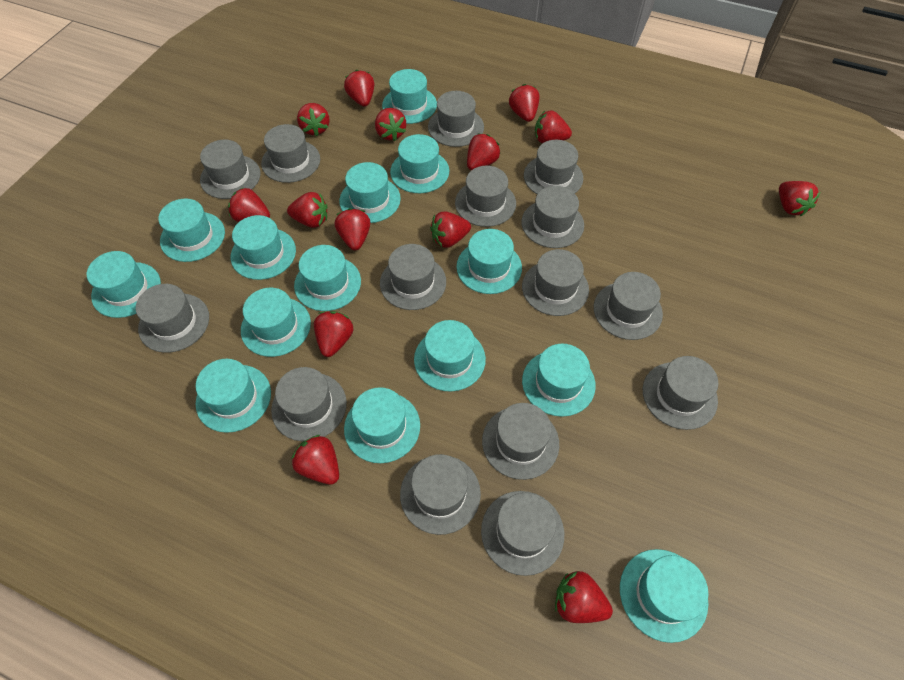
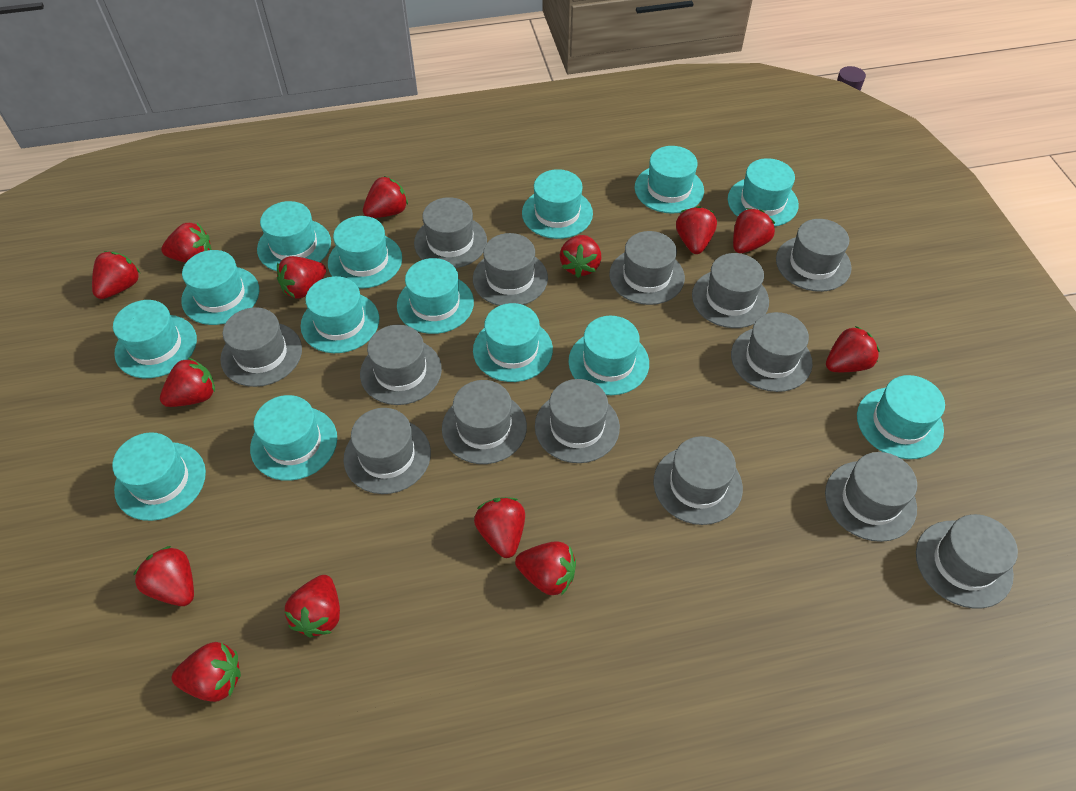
grey hat: 15 -> 14

